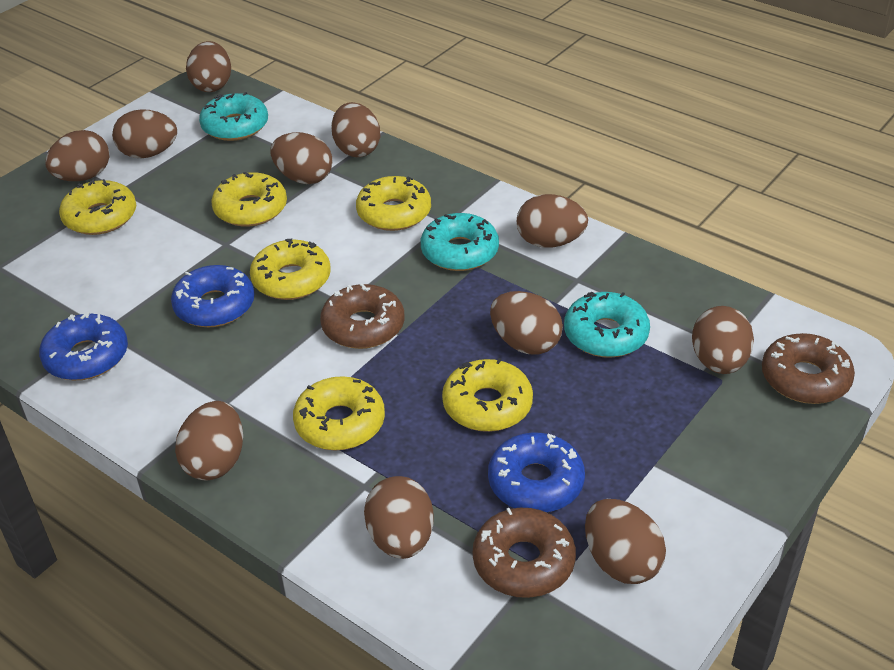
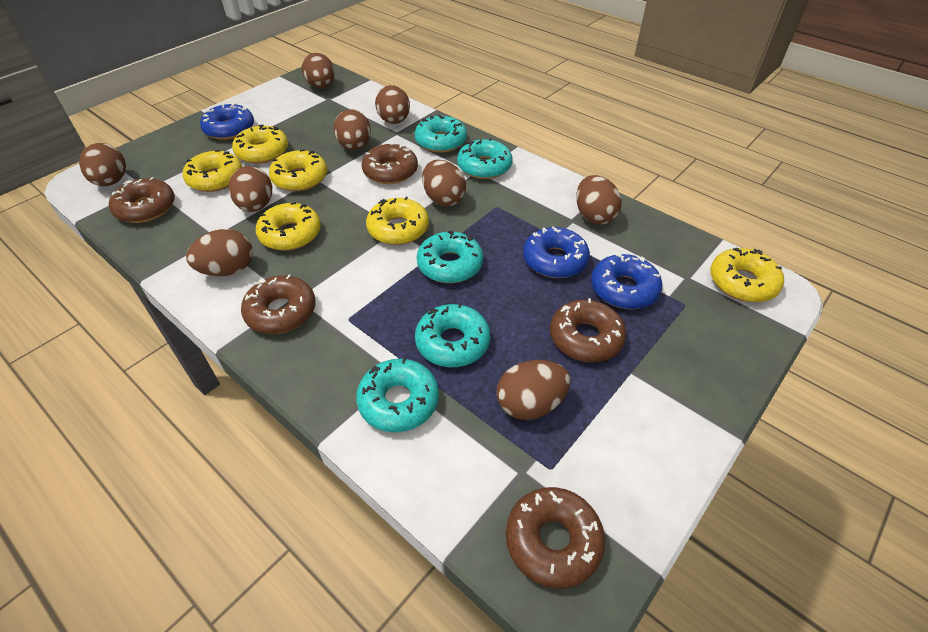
brown donut: 3 -> 5
brown egg: 11 -> 9
turquoise donut: 3 -> 5

